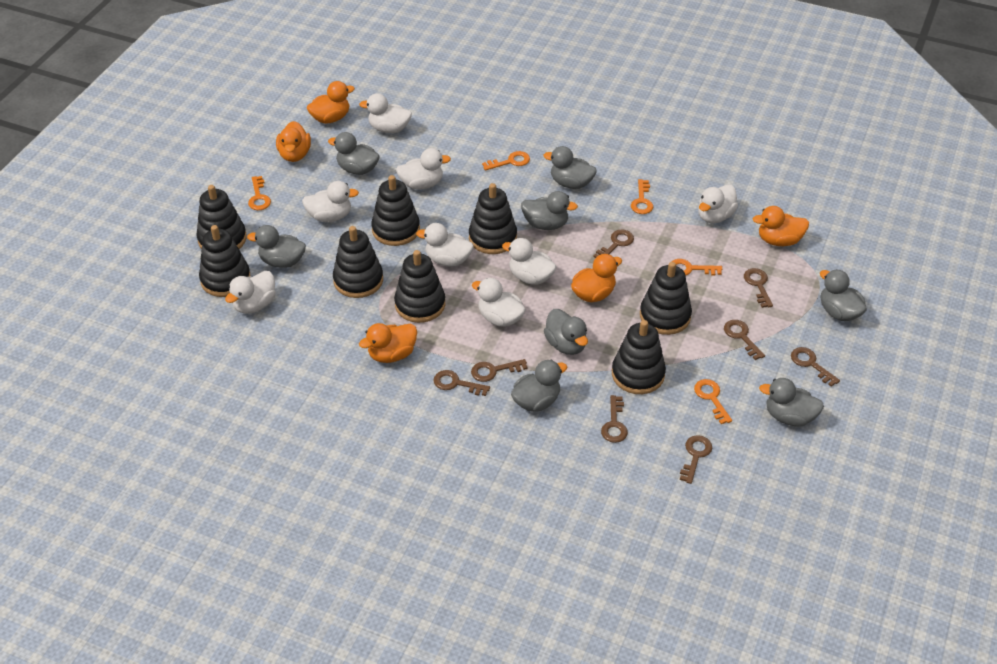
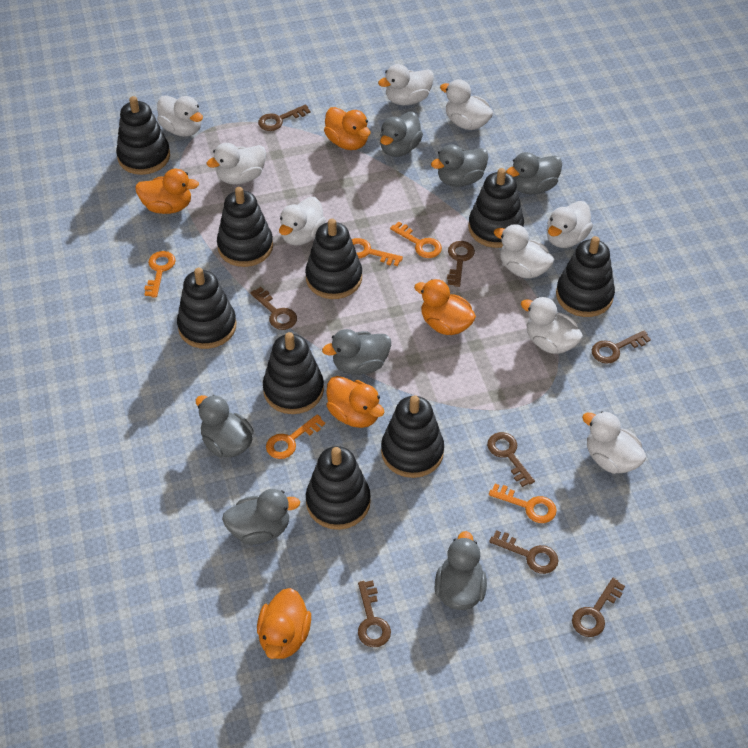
black stacking toy: 8 -> 9
grey duck: 8 -> 7
white duck: 8 -> 9

